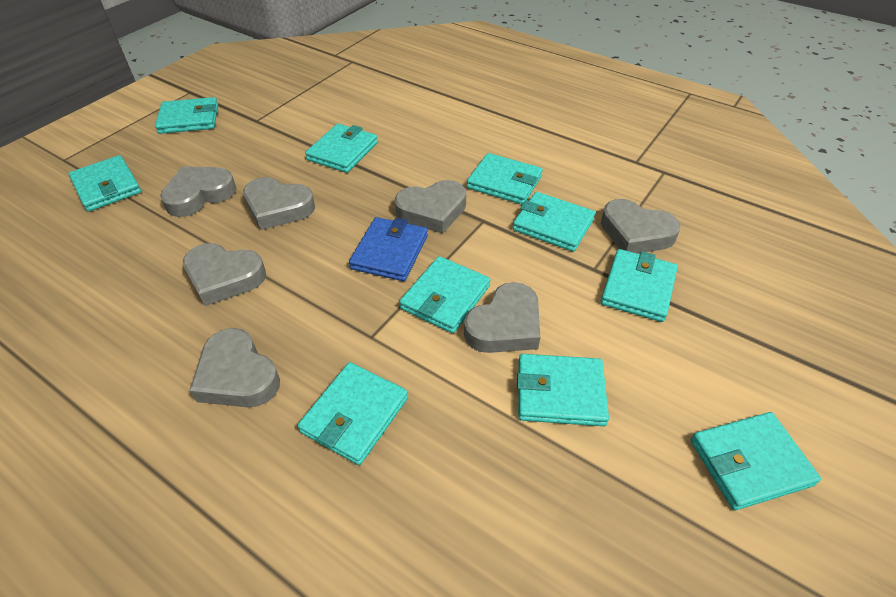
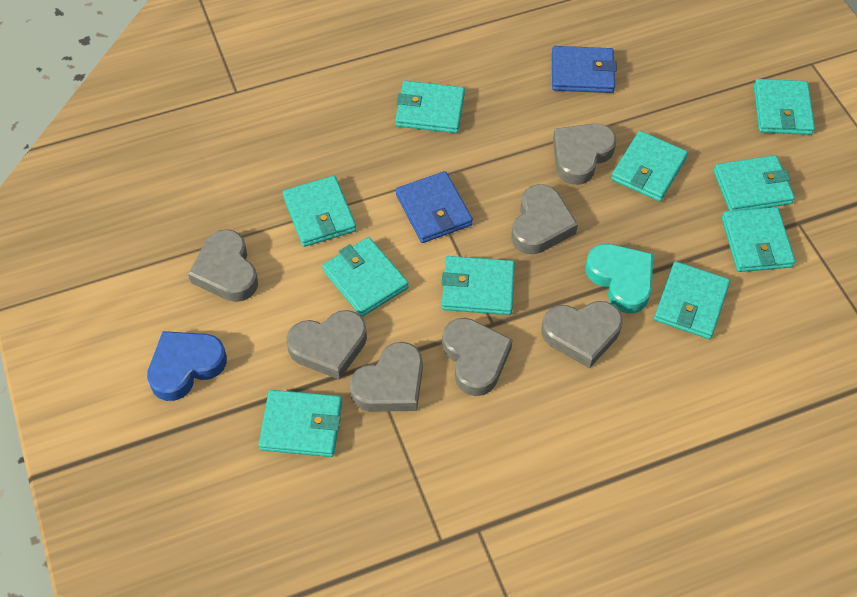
blue heart: 0 -> 1
blue wallet: 1 -> 2
turquoise heart: 0 -> 1

